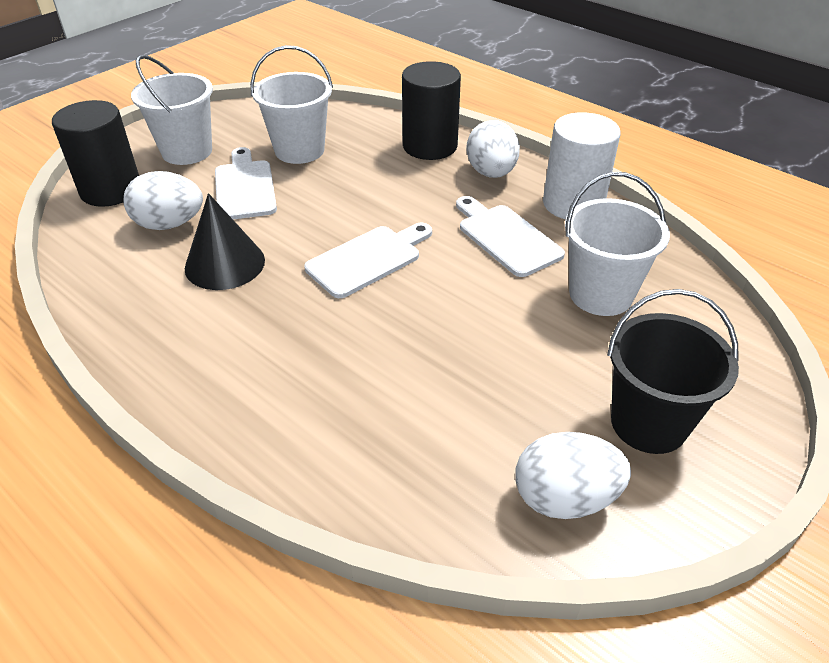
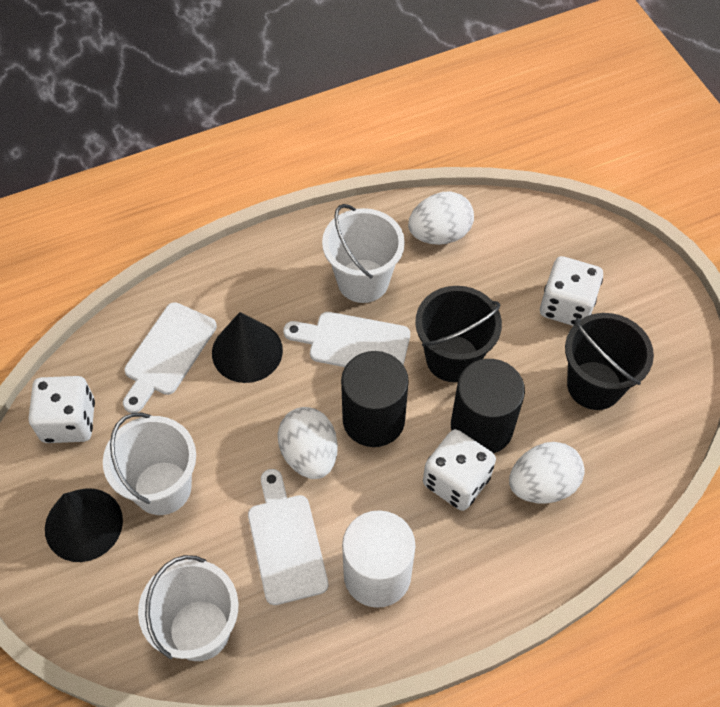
black bucket: 1 -> 2
black cone: 1 -> 2
white dice: 0 -> 3

